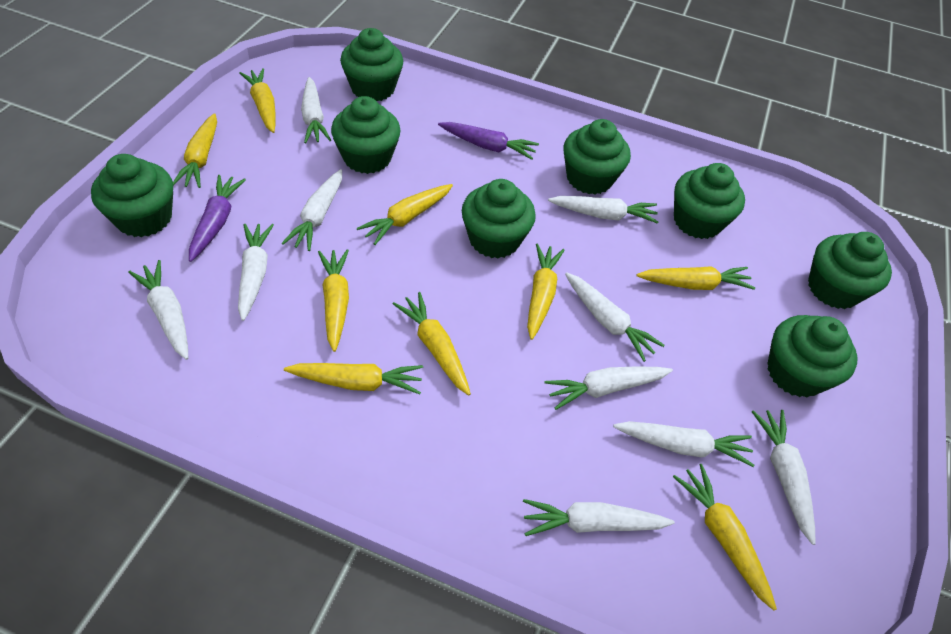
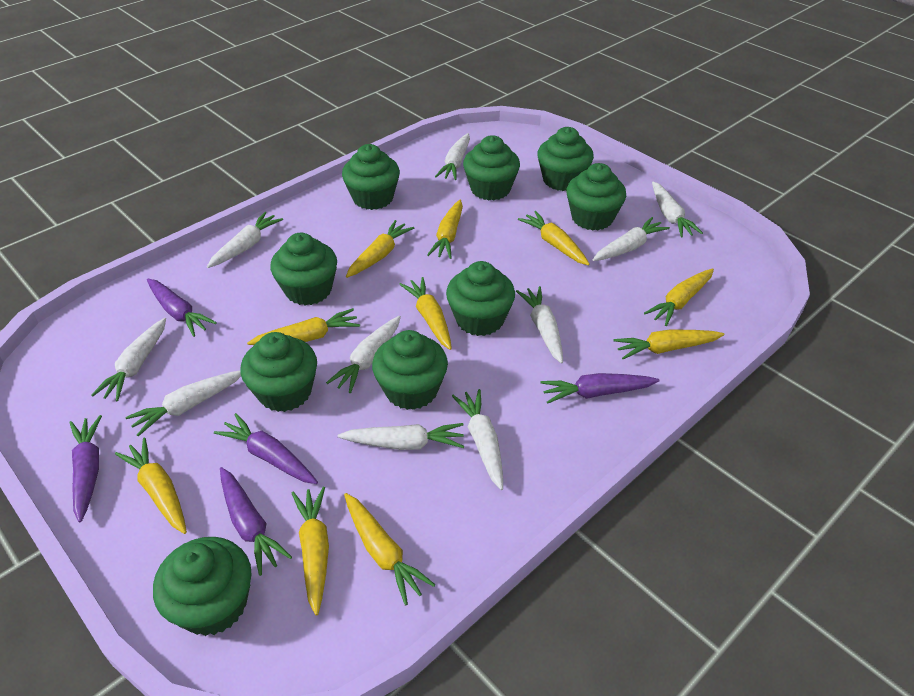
green cupcake: 8 -> 9
purple carrot: 2 -> 5
yellow carrot: 9 -> 10

